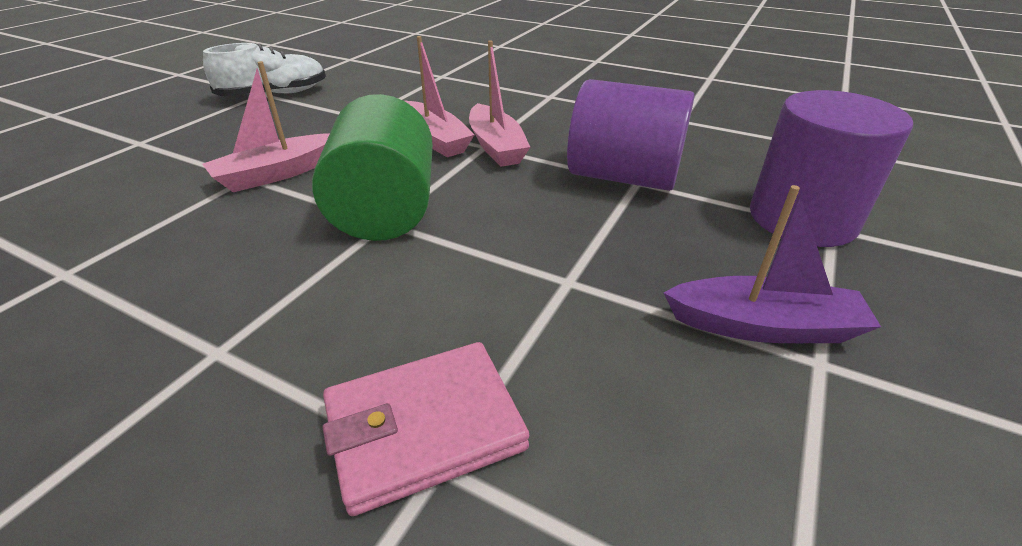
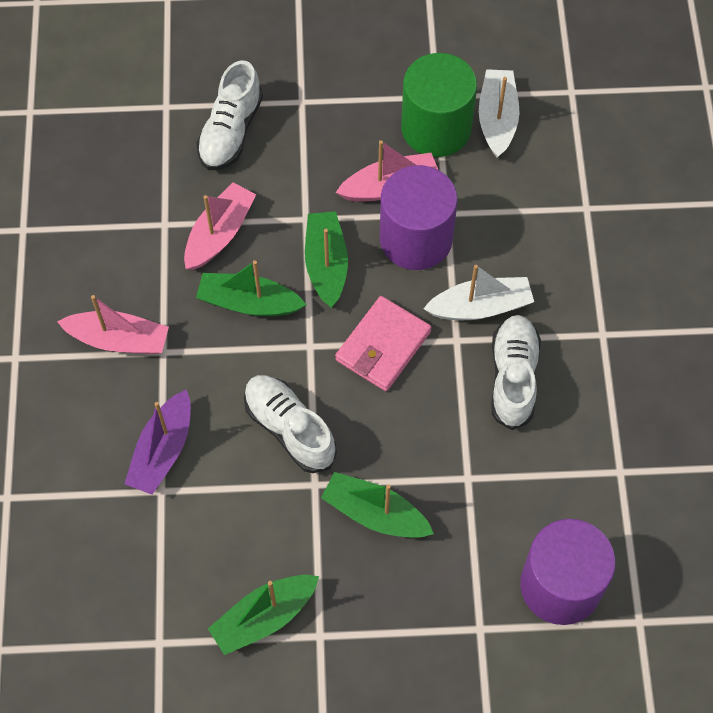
green boat: 0 -> 4
white boat: 0 -> 2
white shoe: 1 -> 3

